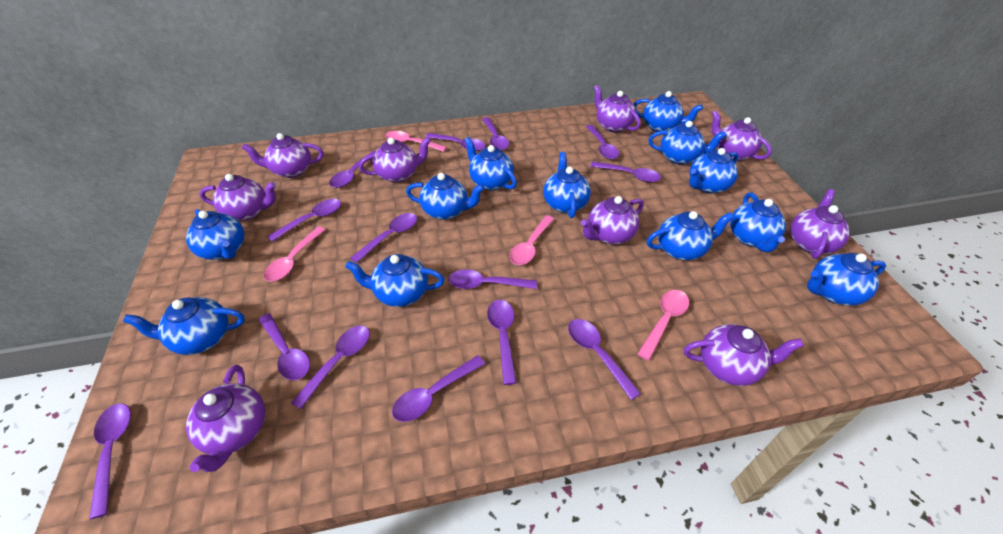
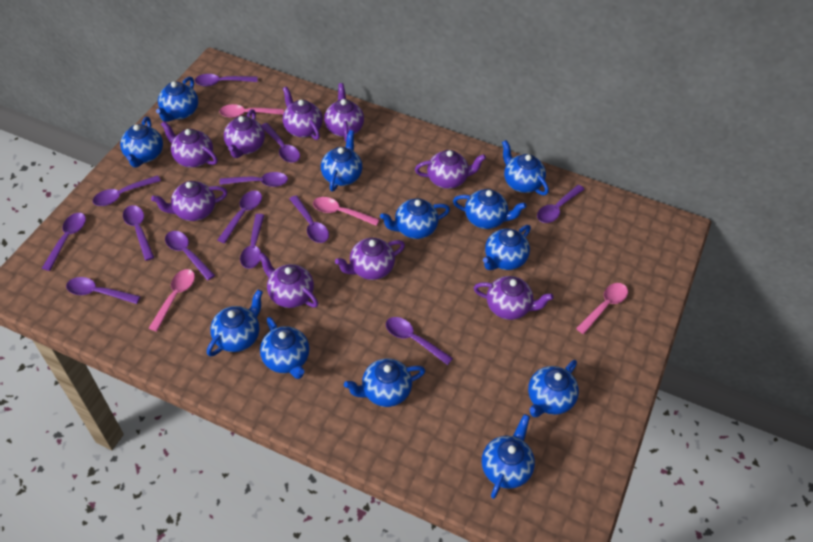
purple spoon: 14 -> 13

